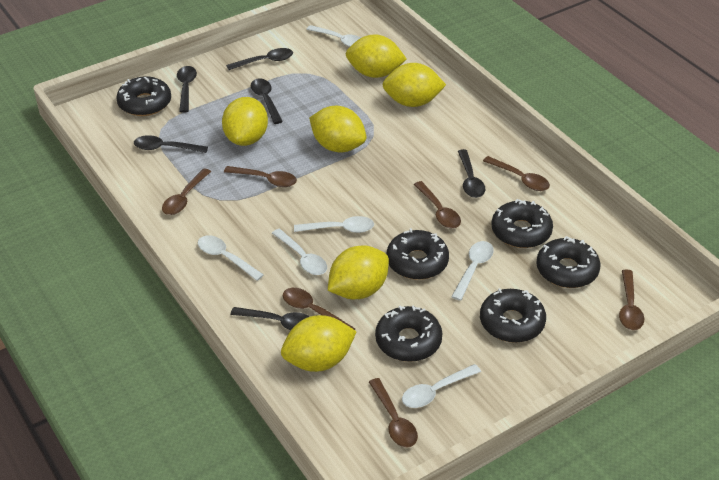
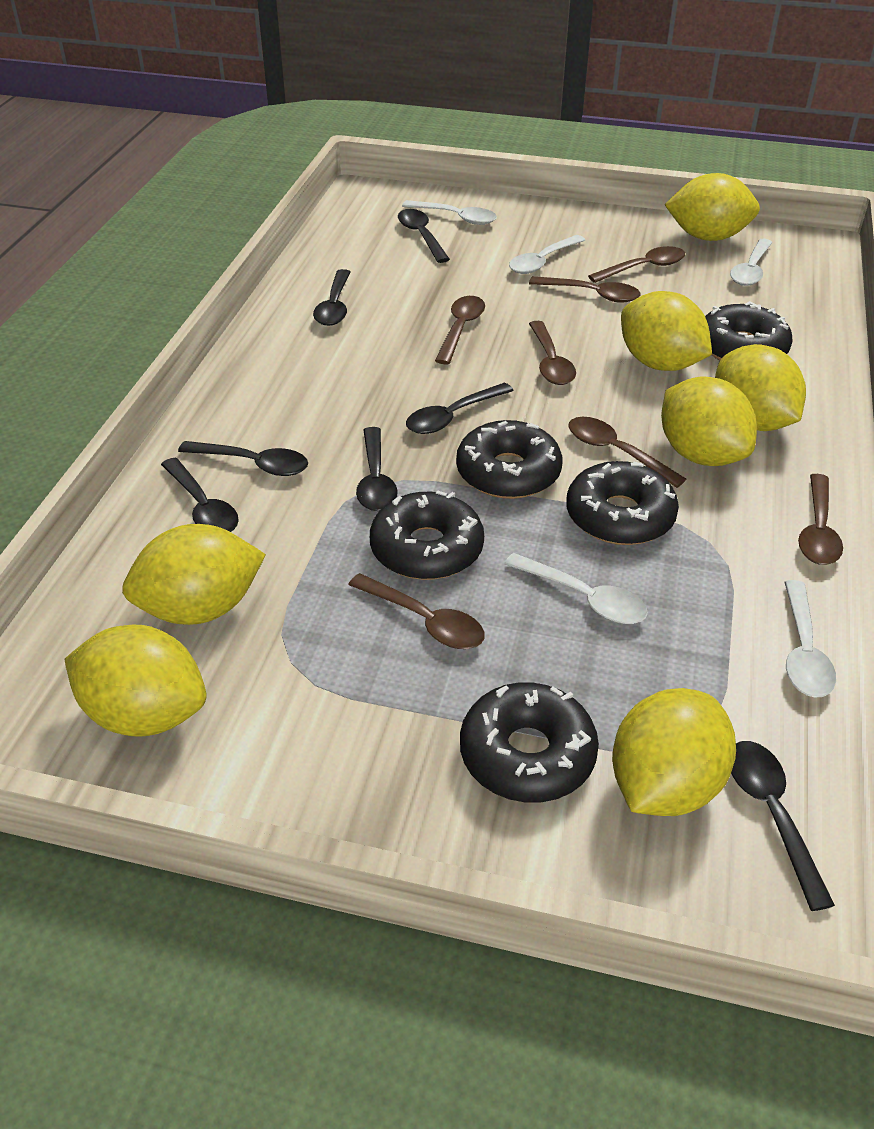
black donut: 6 -> 5
black spoon: 6 -> 7
white spoon: 6 -> 5
yellow lemon: 6 -> 7

